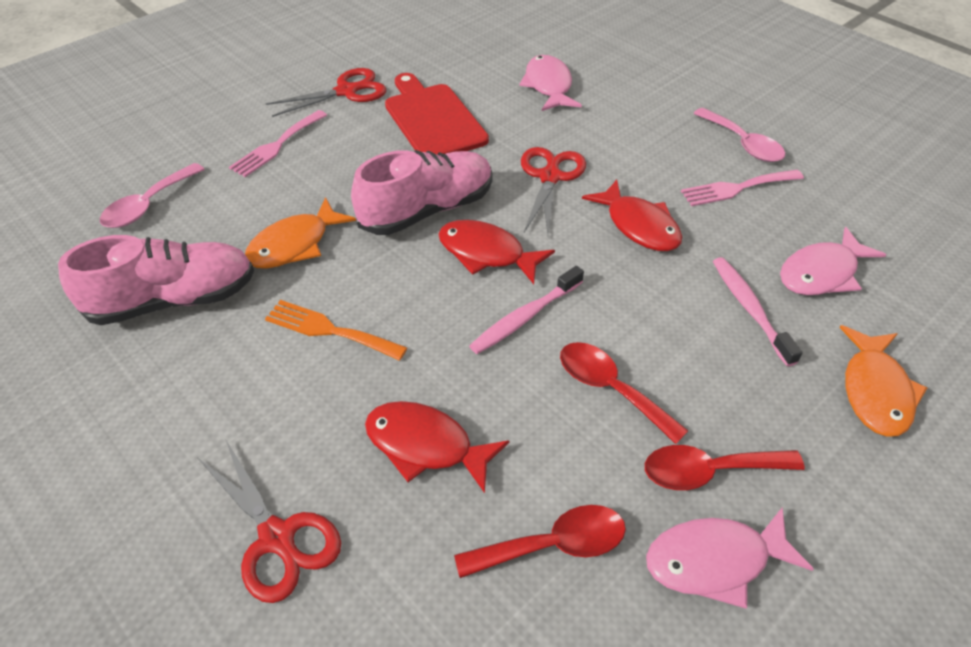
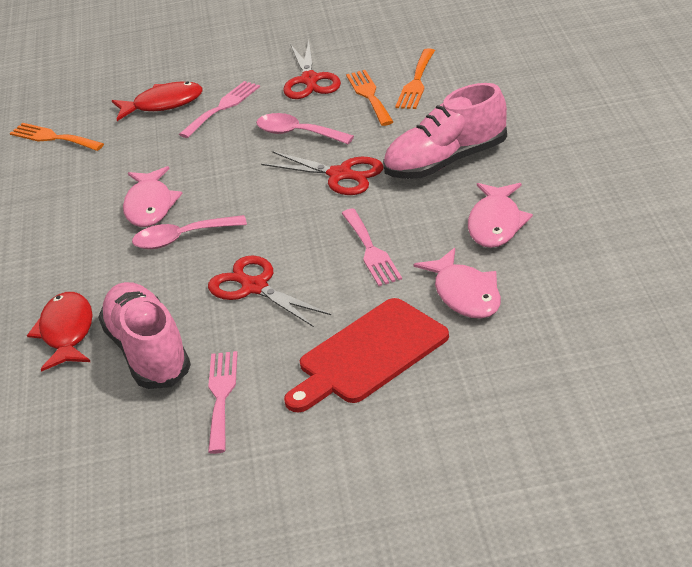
orange fish: 2 -> 0
orange fork: 1 -> 3
pink fork: 2 -> 3
pink toothbrush: 2 -> 0
red fish: 3 -> 2
red spoon: 3 -> 0

